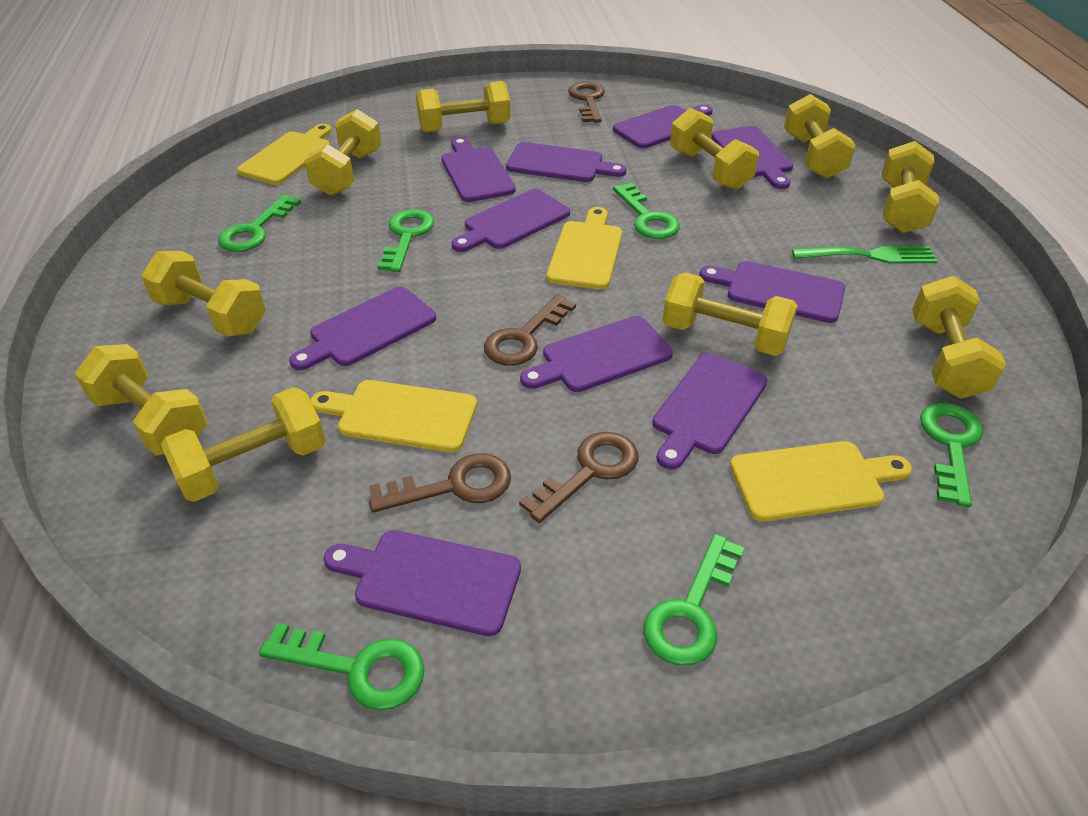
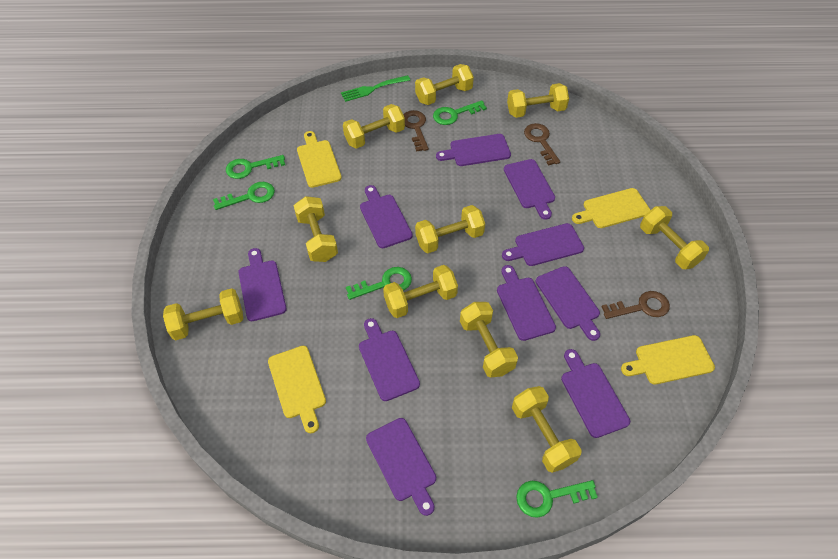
brown key: 4 -> 3
green key: 6 -> 5

